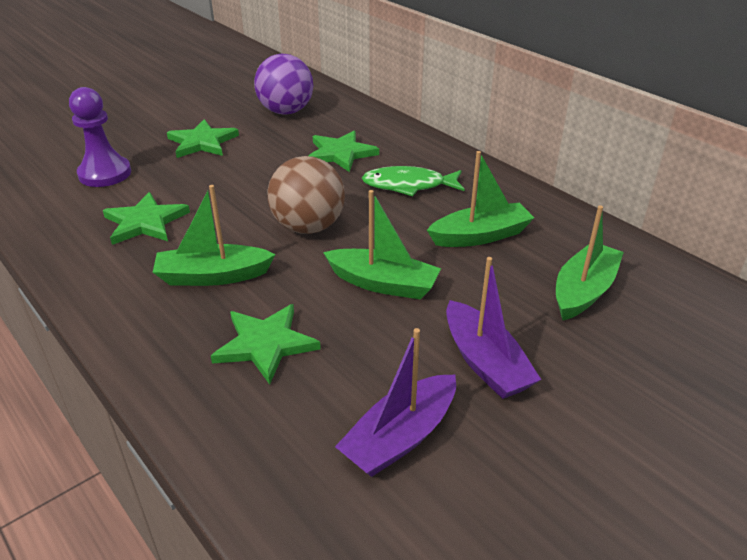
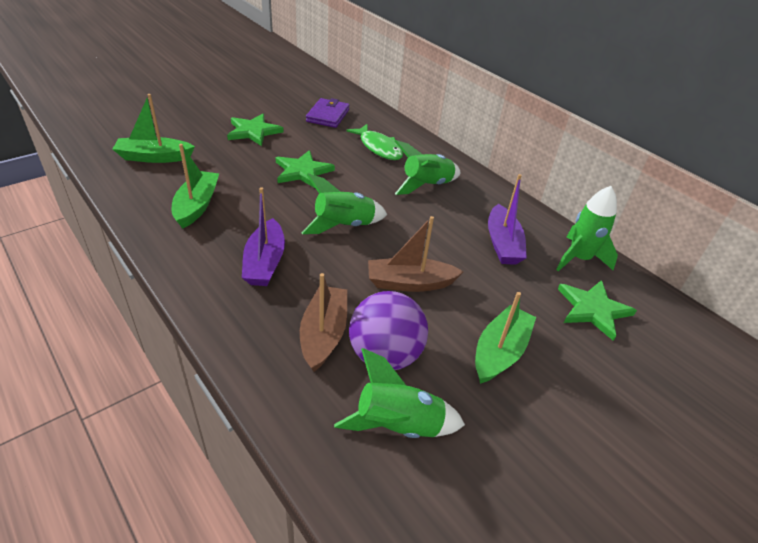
brown ball: 1 -> 0
brown boat: 0 -> 2
green boat: 4 -> 3
green rocket: 0 -> 4
green star: 4 -> 3
purple pawn: 1 -> 0
purple wallet: 0 -> 1

